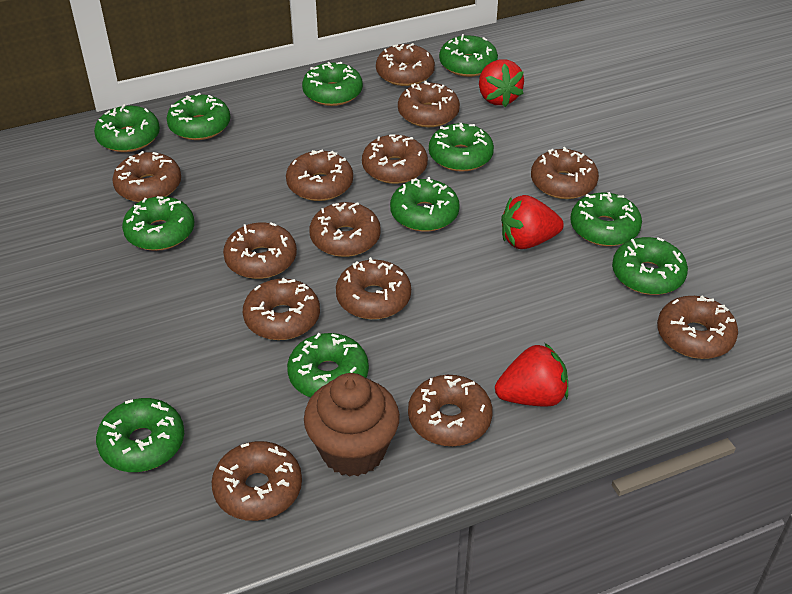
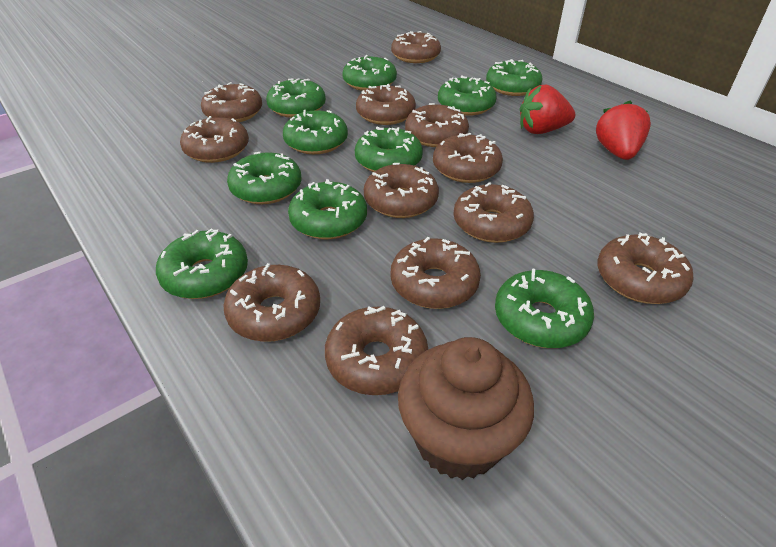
brown donut: 13 -> 12
green donut: 11 -> 10
red strawberry: 3 -> 2

